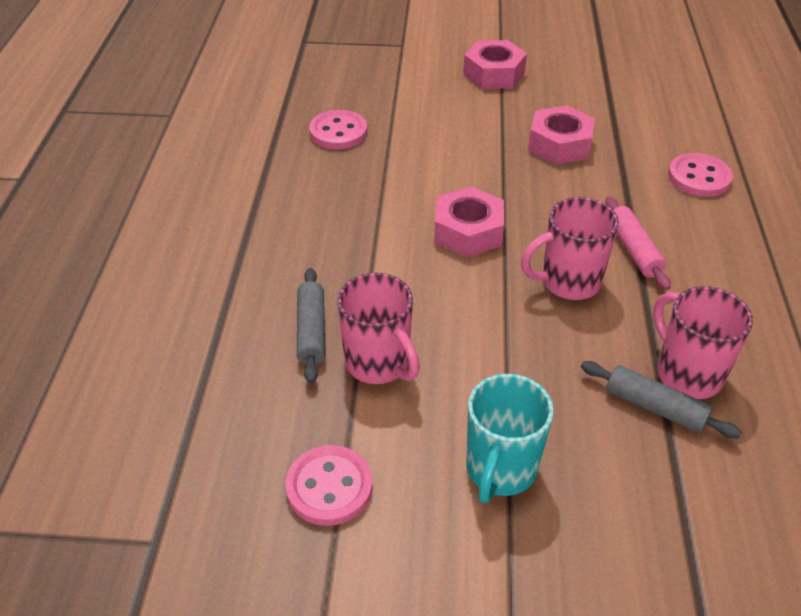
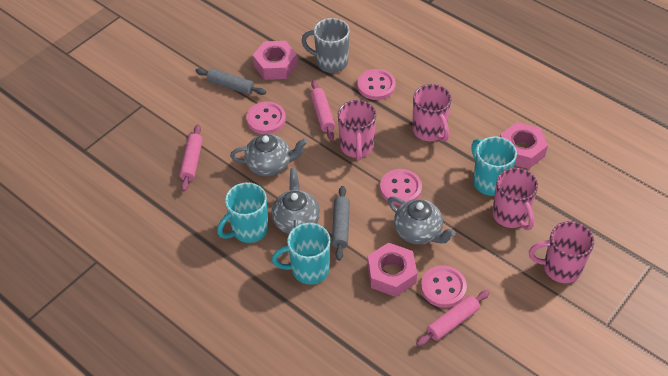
grey mug: 0 -> 1
grey teapot: 0 -> 3
pink button: 3 -> 4
pink mug: 3 -> 4
pink rolling pin: 1 -> 3
turquoise mug: 1 -> 3

